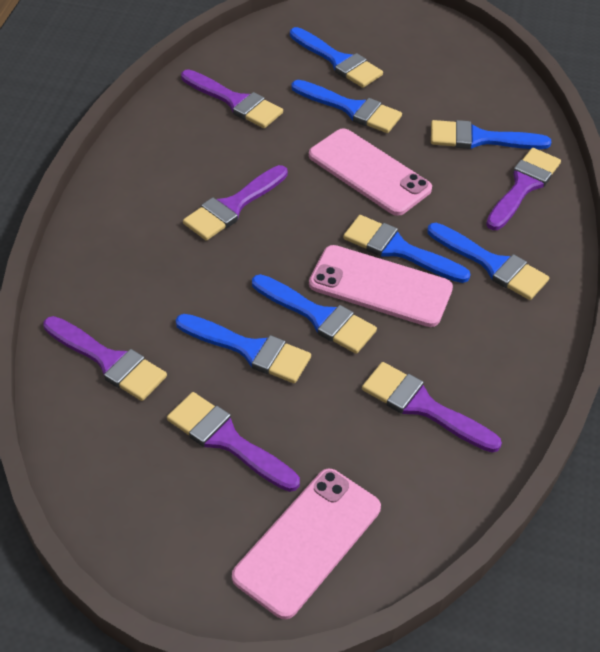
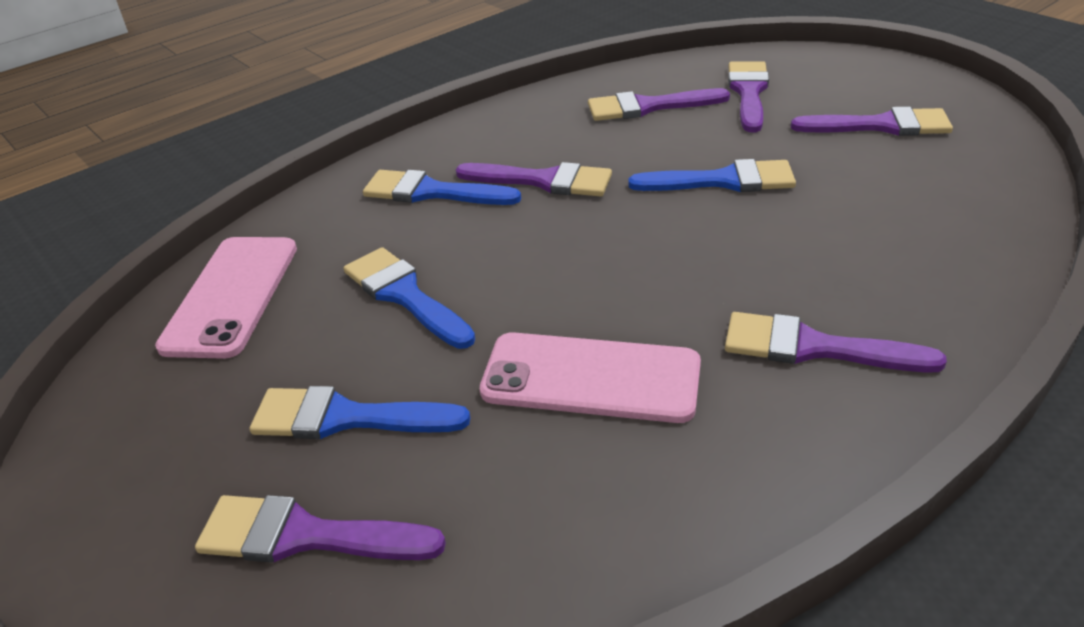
blue brush: 7 -> 4
pink phone: 3 -> 2

